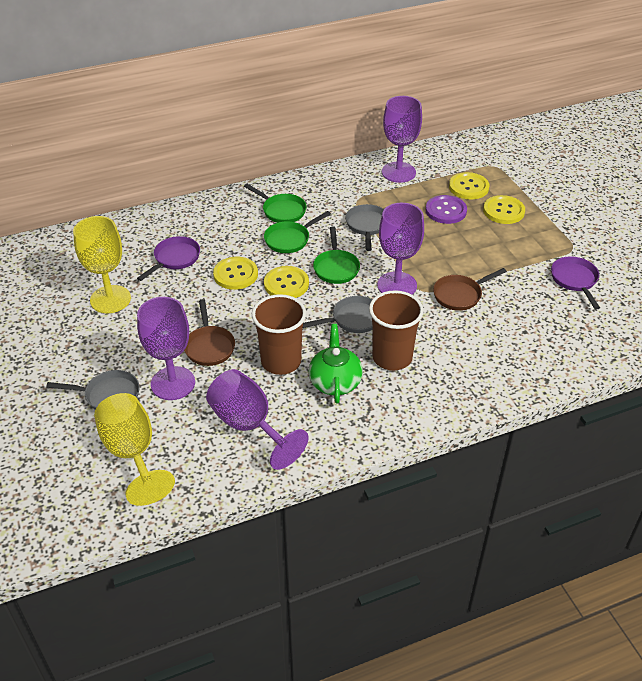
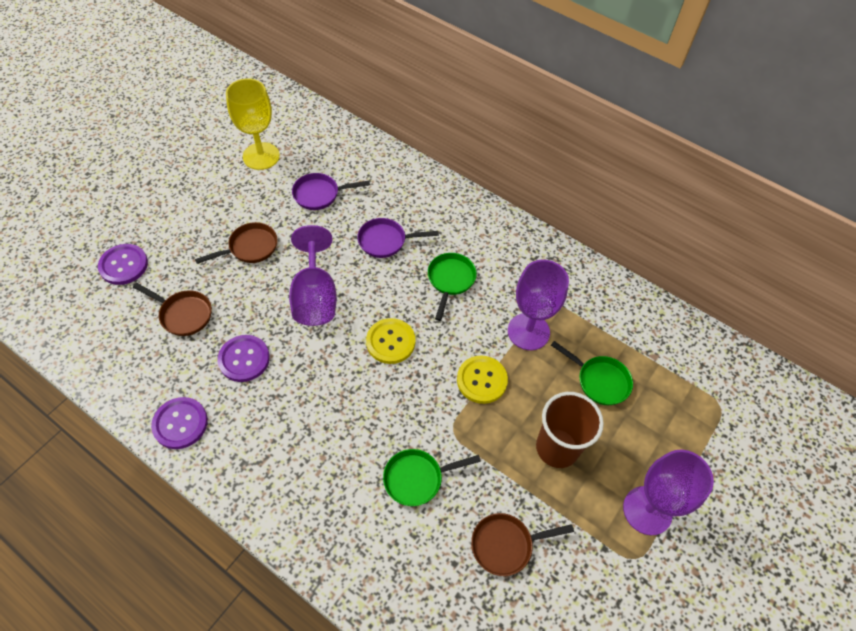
brown cup: 2 -> 1
brown pan: 2 -> 3
green teapot: 1 -> 0
grey pan: 3 -> 0
purple button: 1 -> 3
purple goblet: 4 -> 3
yellow button: 4 -> 2
yellow goblet: 2 -> 1

